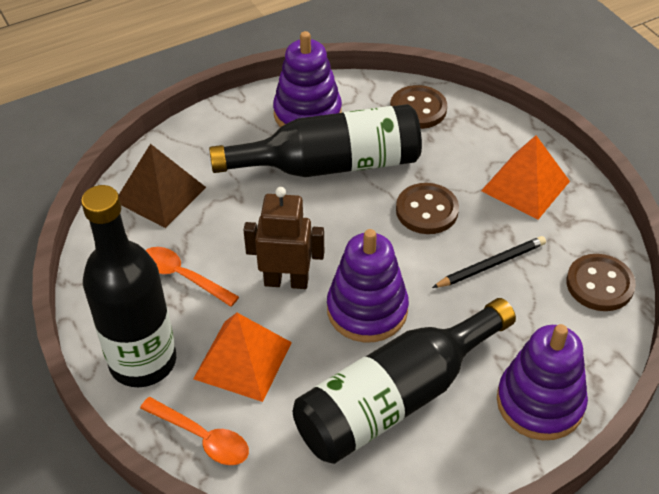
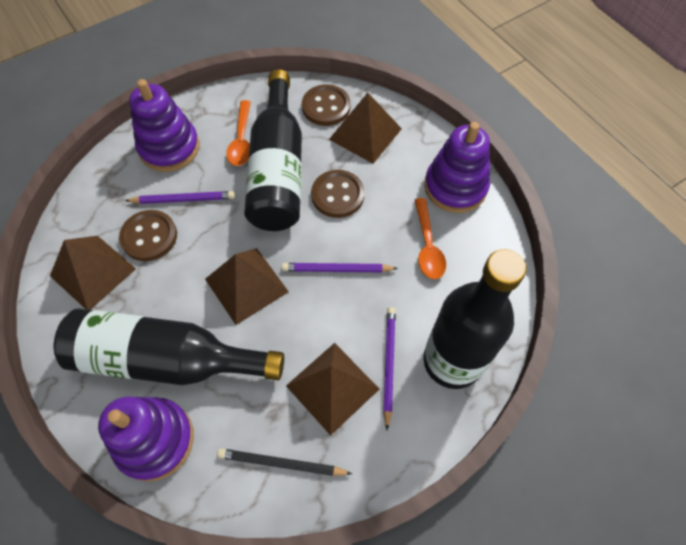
brown pyramid: 1 -> 4
brown robot: 1 -> 0
orange pyramid: 2 -> 0
purple pencil: 0 -> 3

